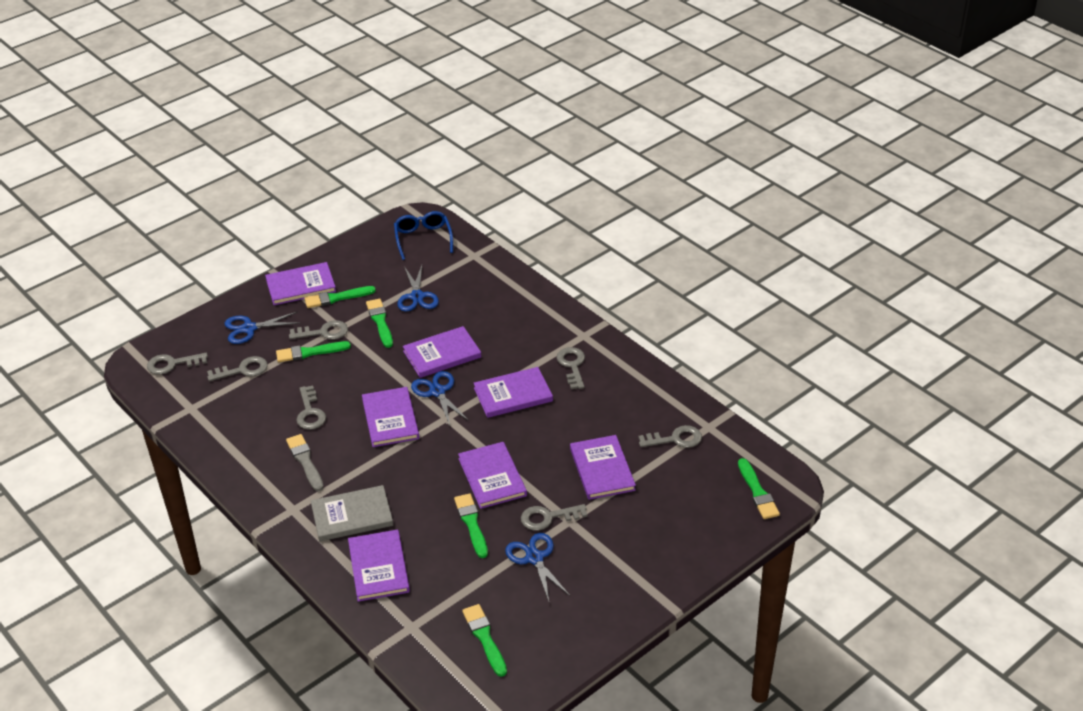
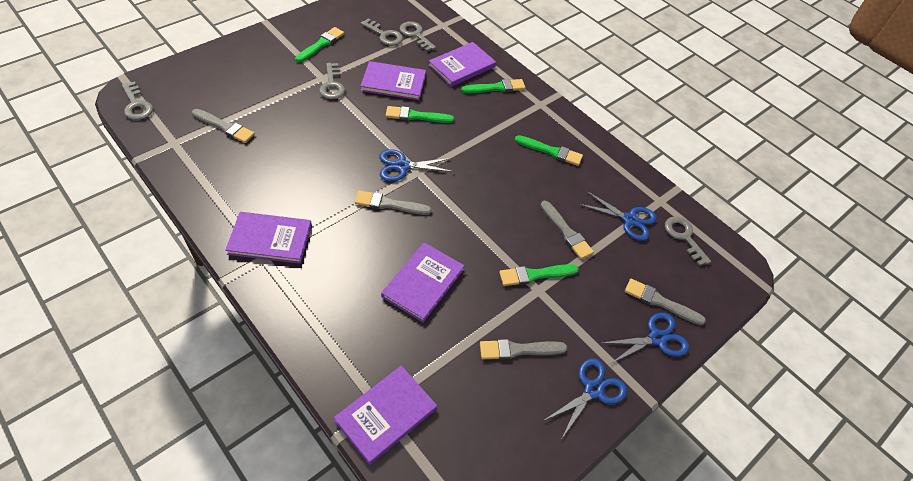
blue glasses: 1 -> 0
green brush: 6 -> 5
grey book: 1 -> 0
grey brush: 1 -> 5
grey key: 7 -> 5
purple book: 7 -> 5

